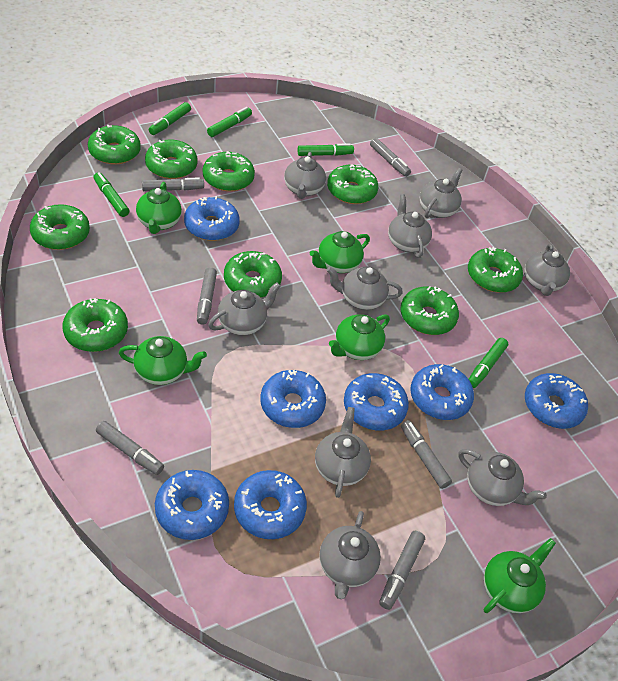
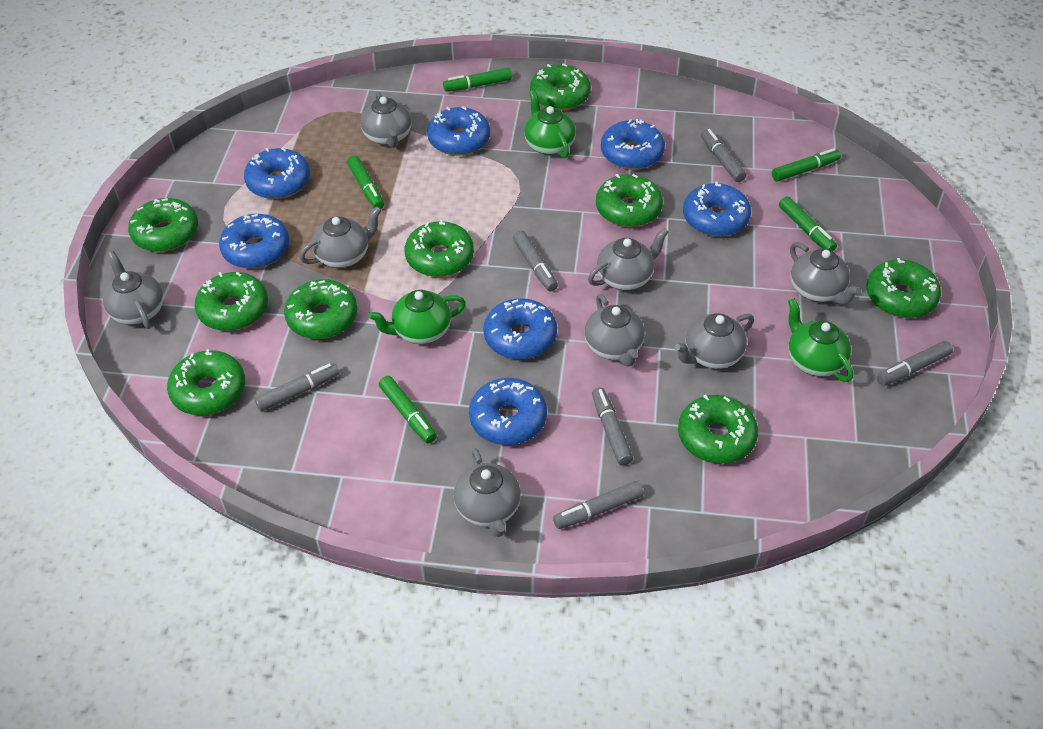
green teapot: 5 -> 3
grey teapot: 9 -> 8

